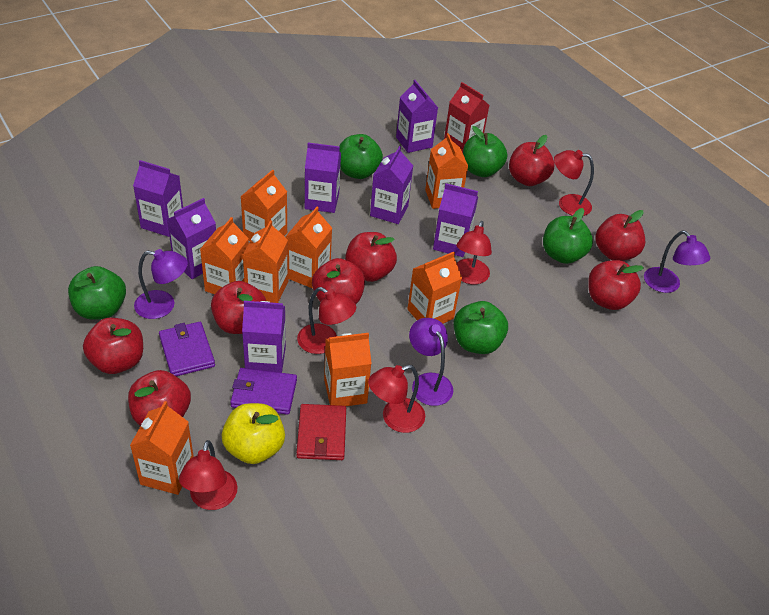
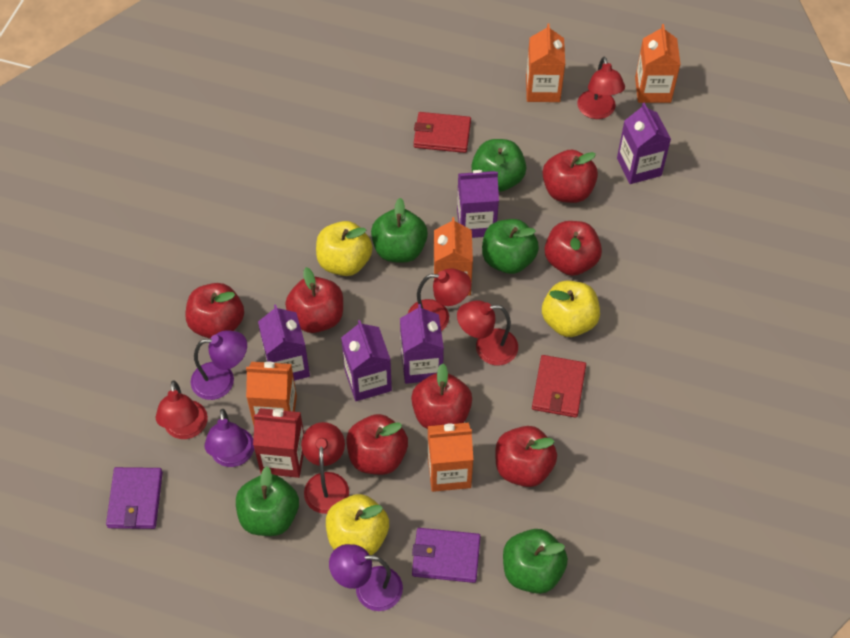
orange carton: 8 -> 5
purple carton: 7 -> 5
red apple: 8 -> 7
red wallet: 1 -> 2
yellow apple: 1 -> 3

